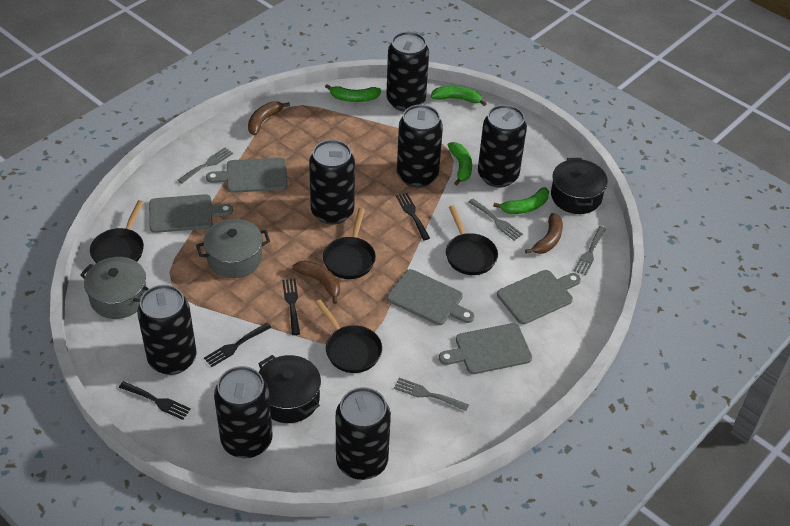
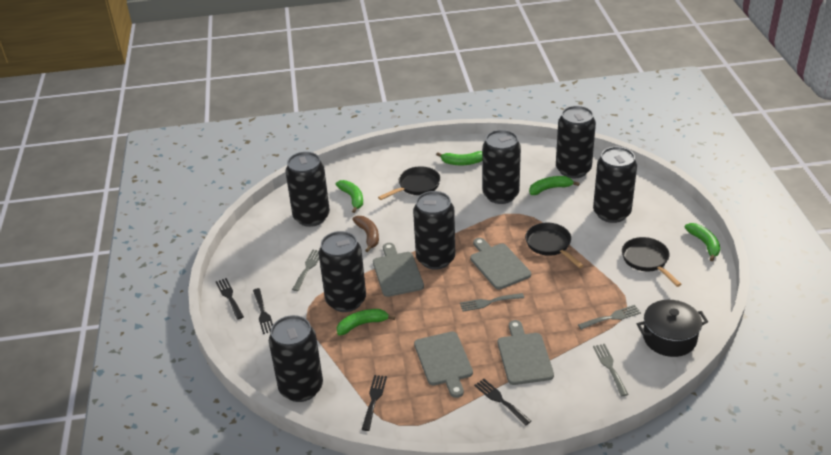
black pan: 4 -> 3
black pot: 2 -> 1
brown banana: 3 -> 1
green banana: 4 -> 5
grey cutting board: 5 -> 4
grey pot: 2 -> 0

